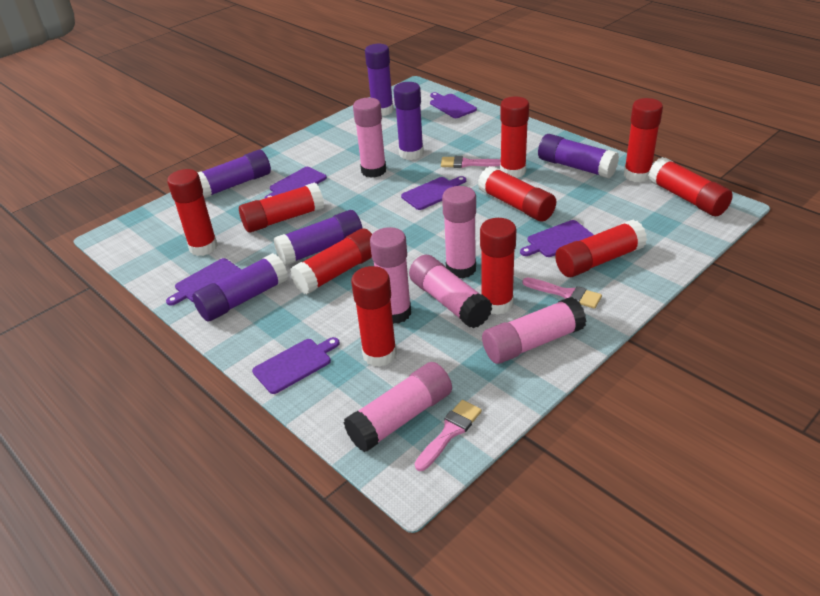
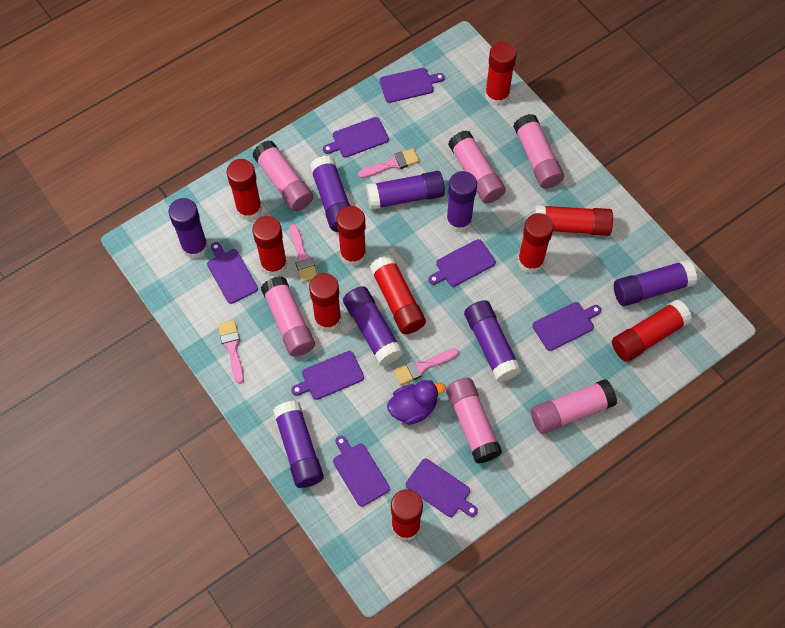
pink brush: 3 -> 4
purple cutting board: 6 -> 8
purple duck: 0 -> 1
purple glue stick: 6 -> 8

